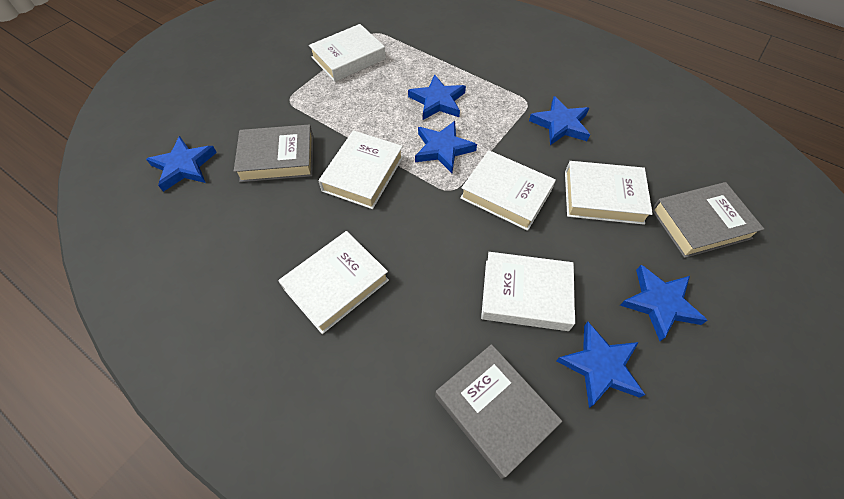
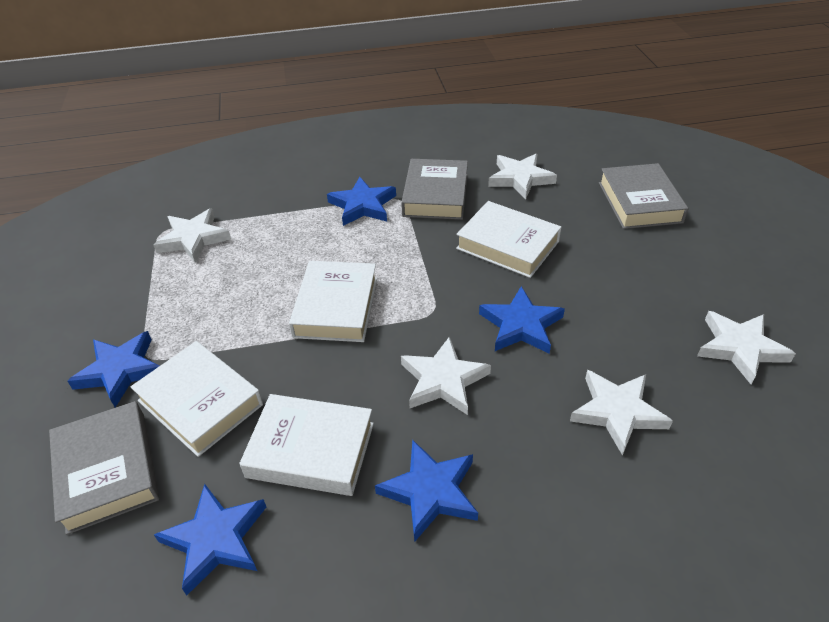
blue star: 6 -> 5
white book: 6 -> 4
white star: 0 -> 5

